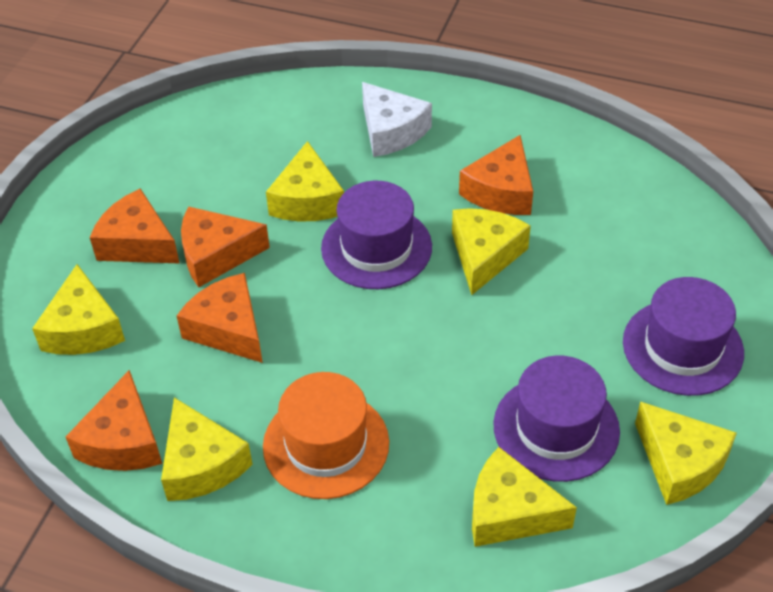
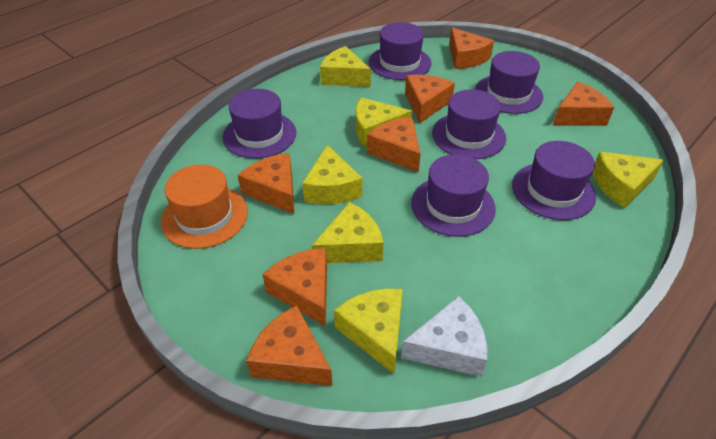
orange cheese: 5 -> 7
purple hat: 3 -> 6

